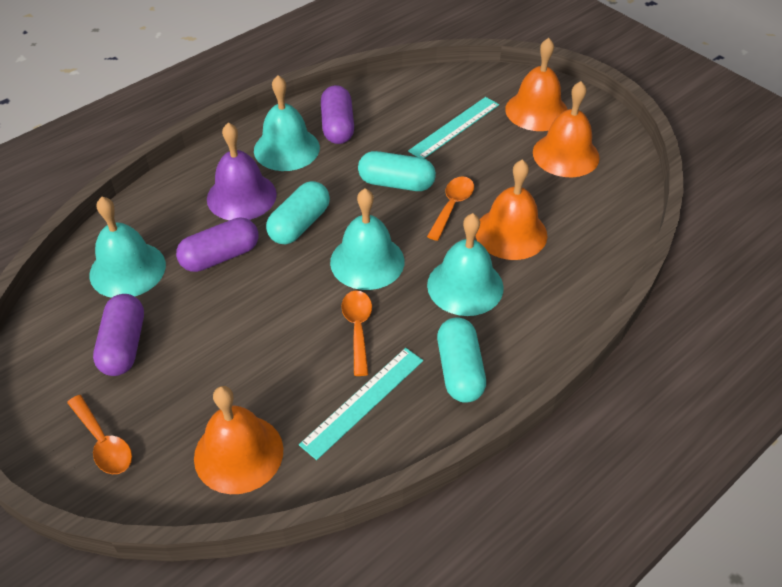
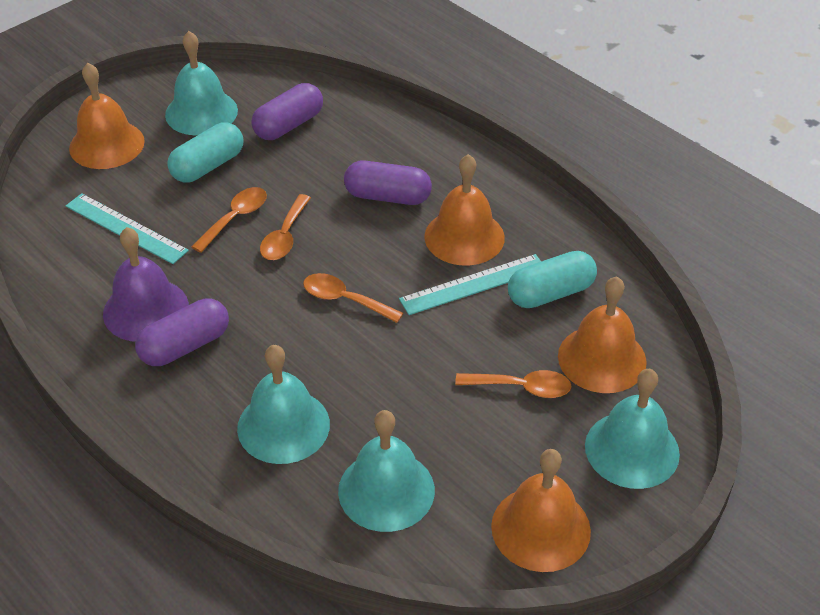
orange spoon: 3 -> 4
turquoise capsule: 3 -> 2

